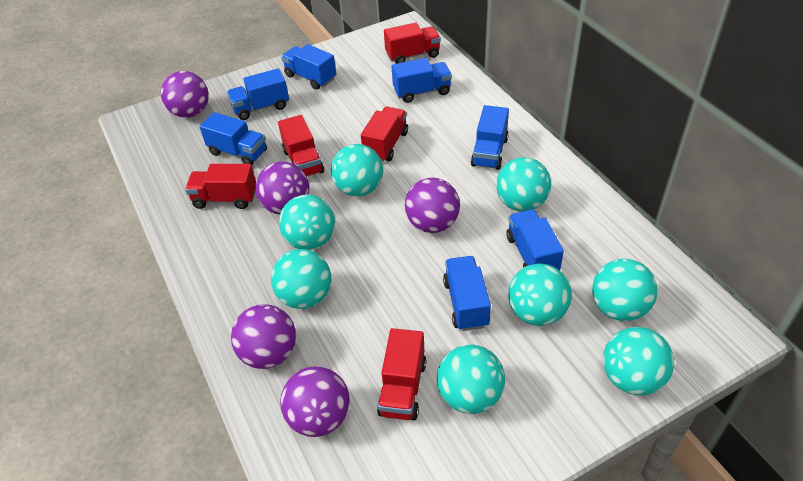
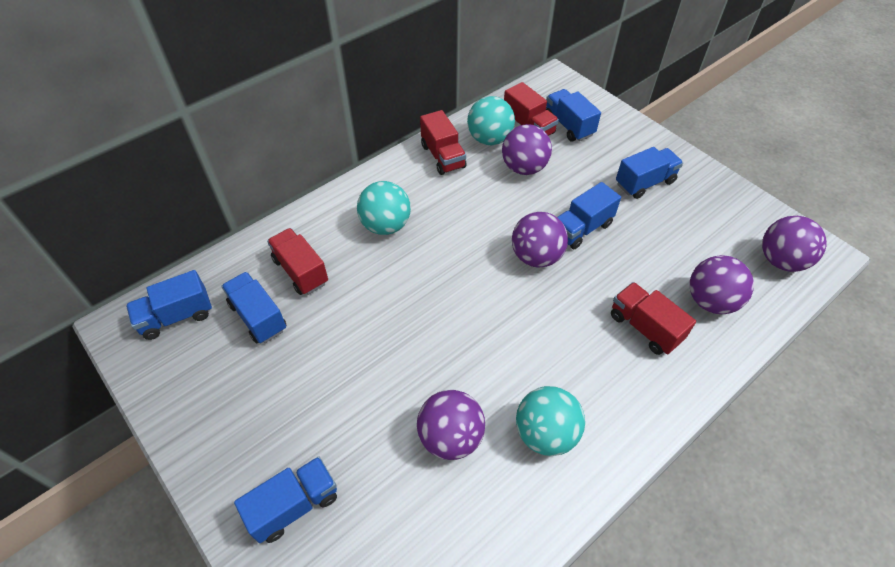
blue truck: 7 -> 6
red truck: 5 -> 4
turquoise ball: 8 -> 3

